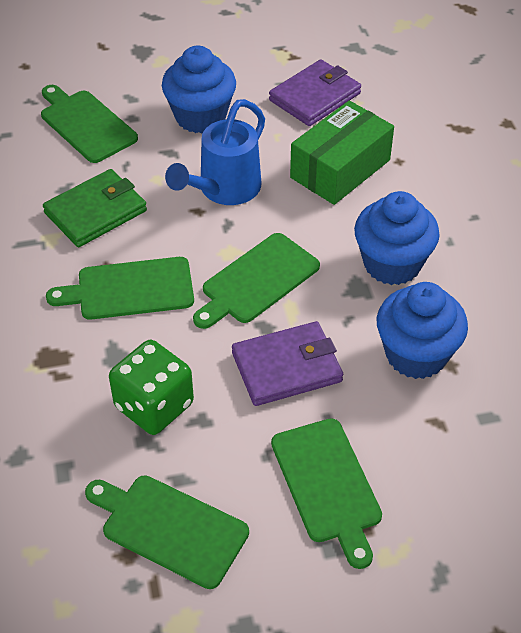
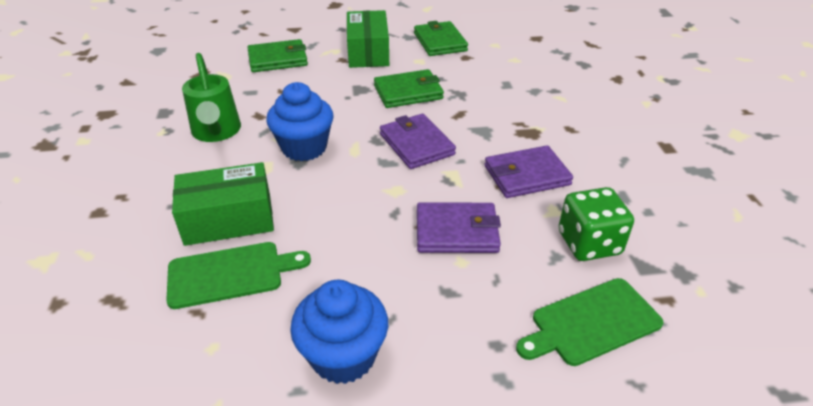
blue cupcake: 3 -> 2
blue watering can: 1 -> 0
green box: 1 -> 2
green cutting board: 5 -> 2
green wallet: 1 -> 3
green watering can: 0 -> 1
purple wallet: 2 -> 3

